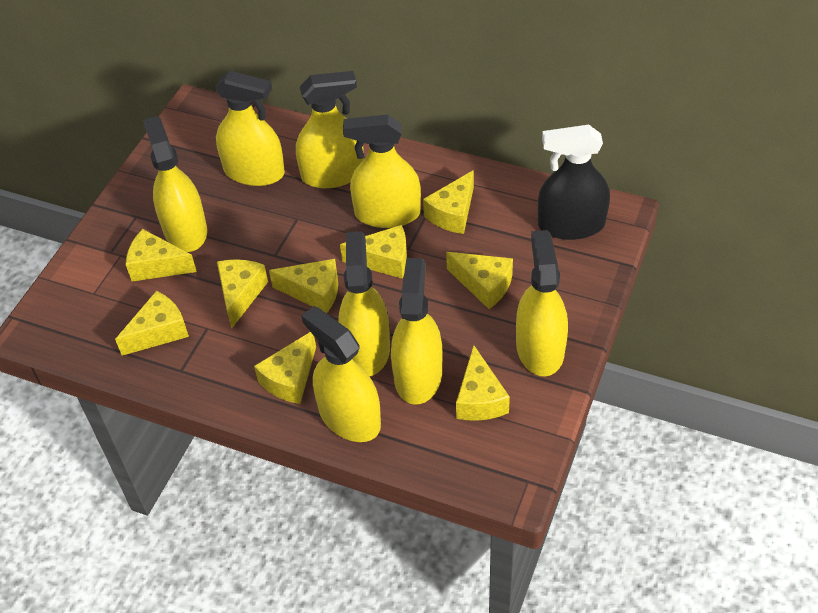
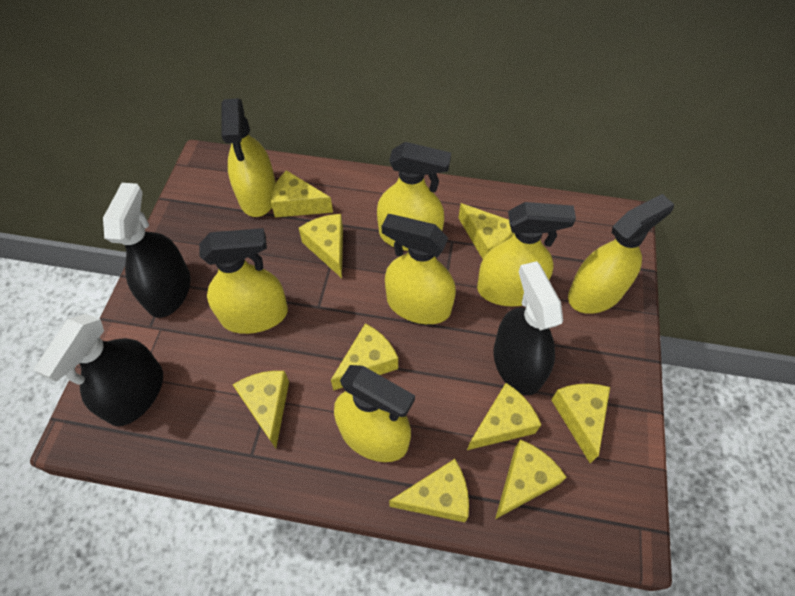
black spray bottle: 1 -> 3
yellow spray bottle: 8 -> 7

